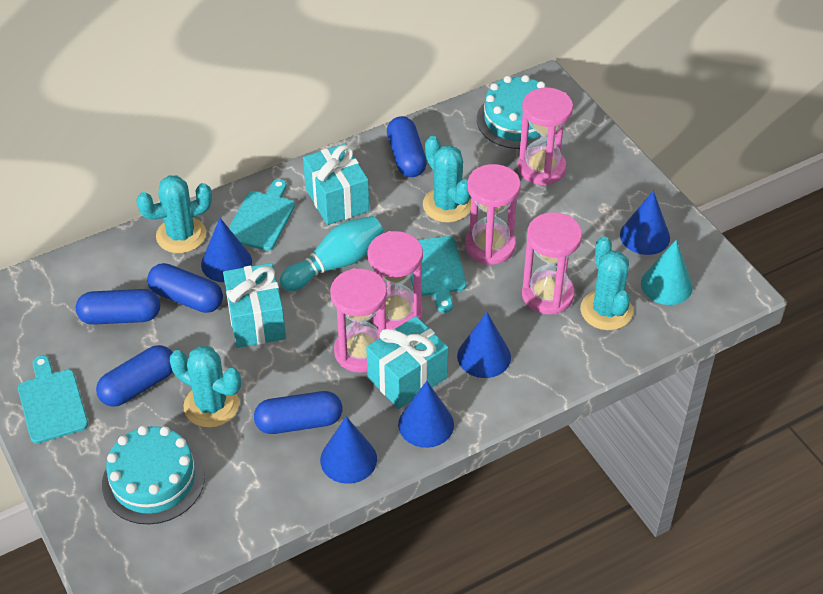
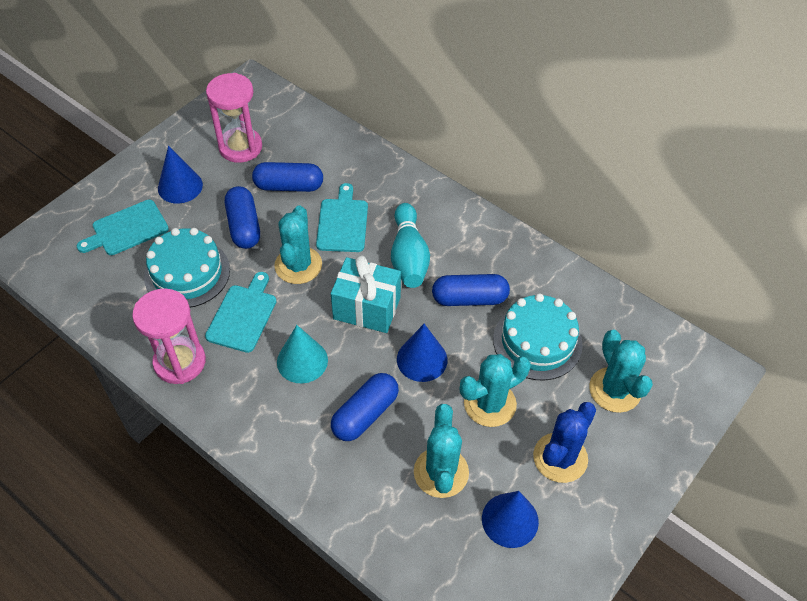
blue cactus: 0 -> 1
blue capsule: 5 -> 4
blue cone: 5 -> 3
pink hourglass: 5 -> 2
turquoise gift: 3 -> 1

